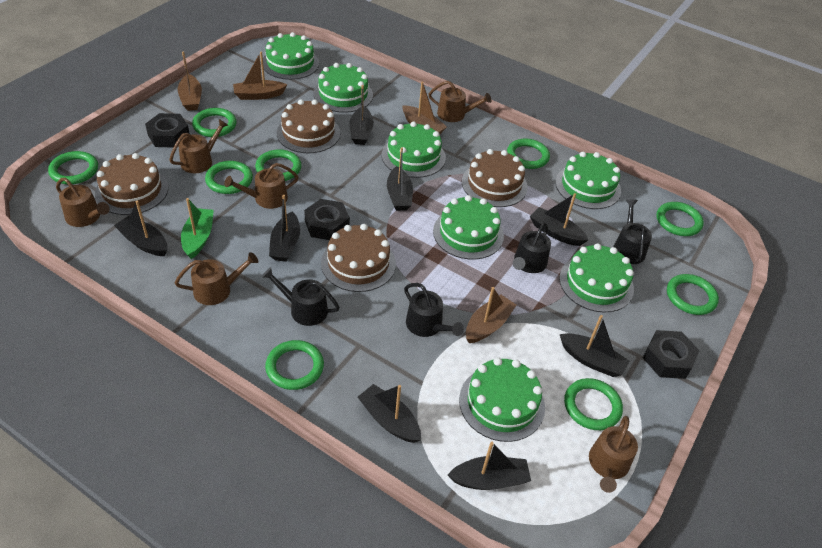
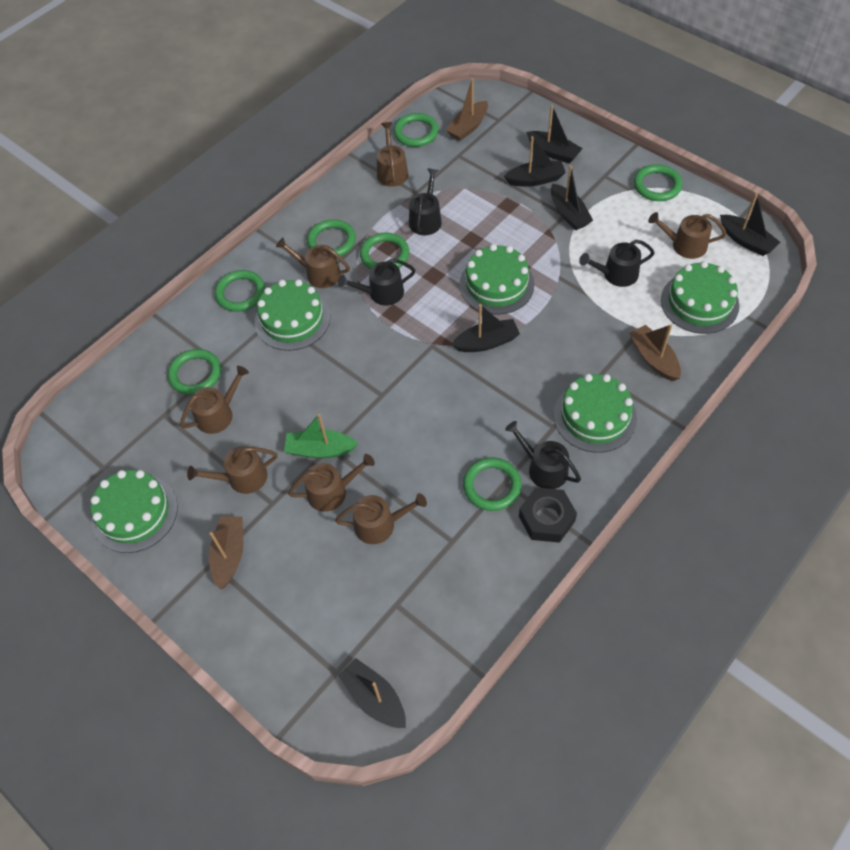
black boat: 8 -> 6
black nut: 3 -> 1
brown boat: 4 -> 3
brown cake: 4 -> 0
brown watering can: 6 -> 7
green cake: 7 -> 5
green ring: 9 -> 7

